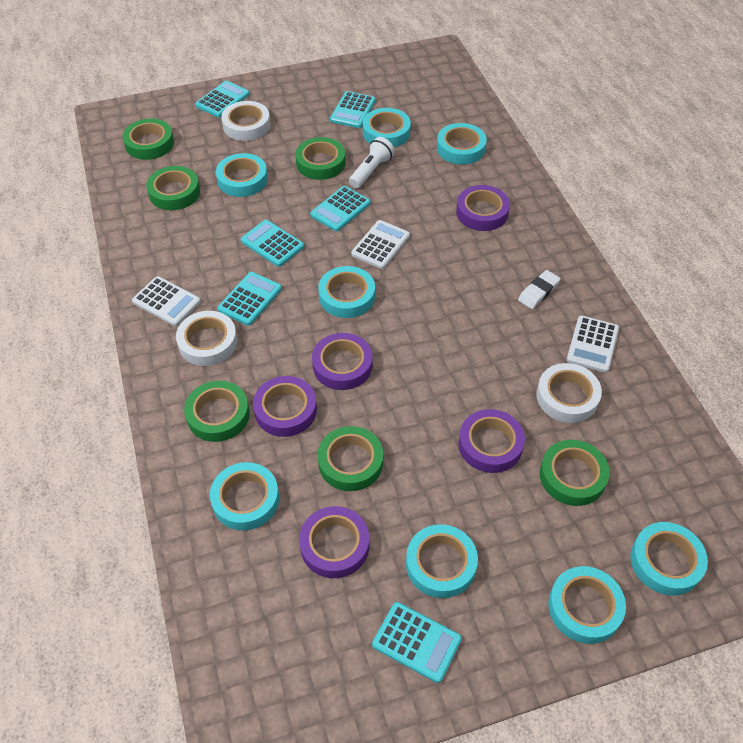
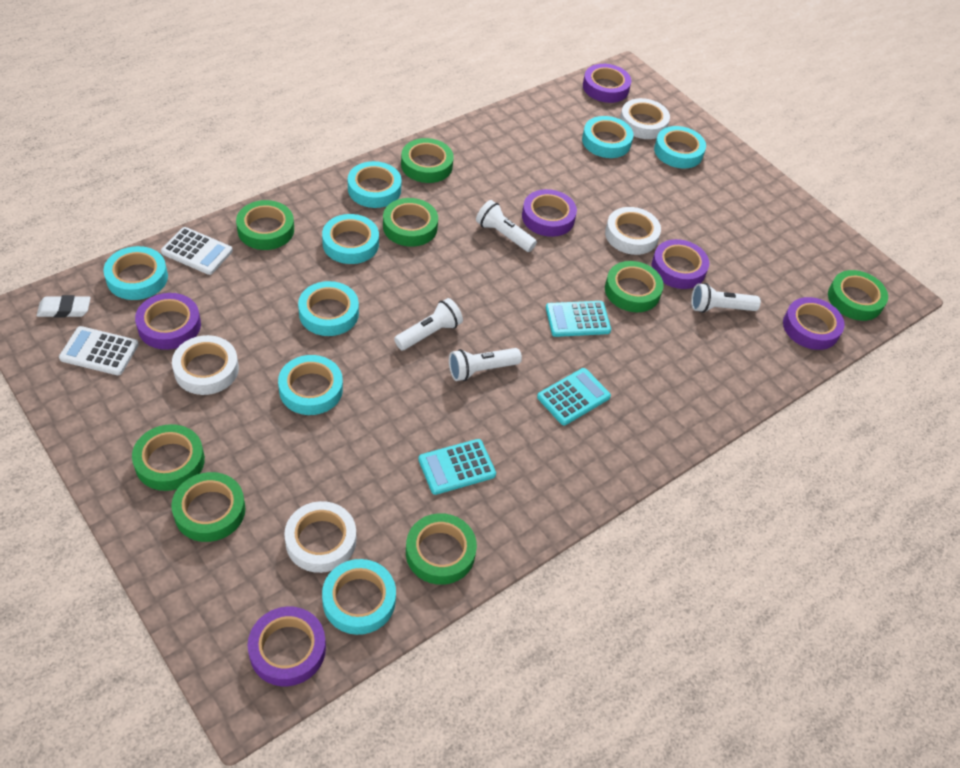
green tape: 6 -> 8
purple tape: 5 -> 6
turquoise calculator: 6 -> 3
white calculator: 3 -> 2
white flashlight: 1 -> 4
white tape: 3 -> 4

